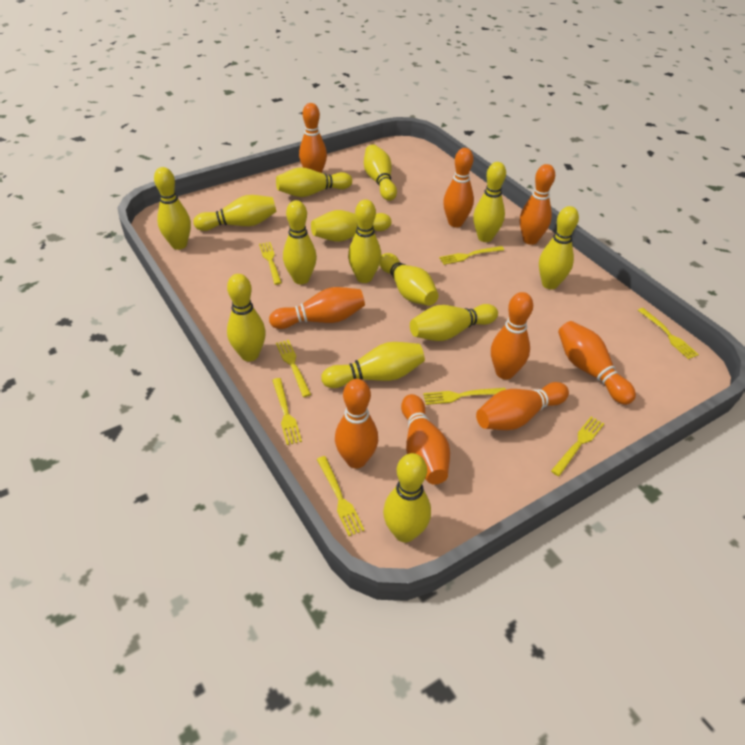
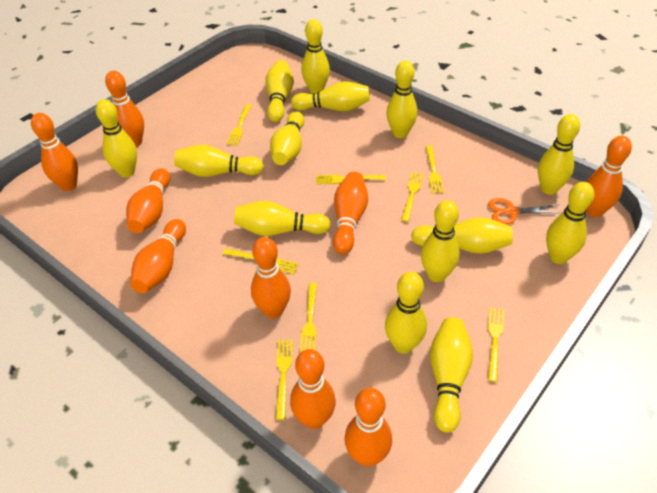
orange scissors: 0 -> 1

